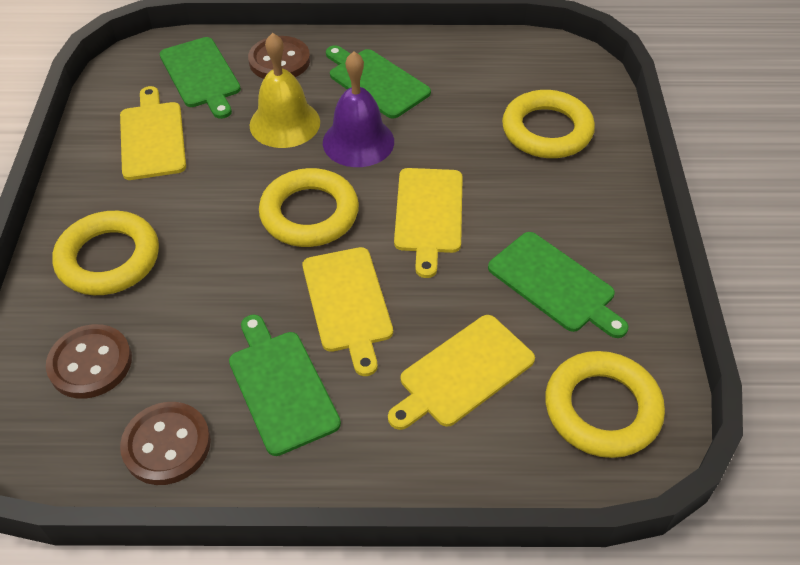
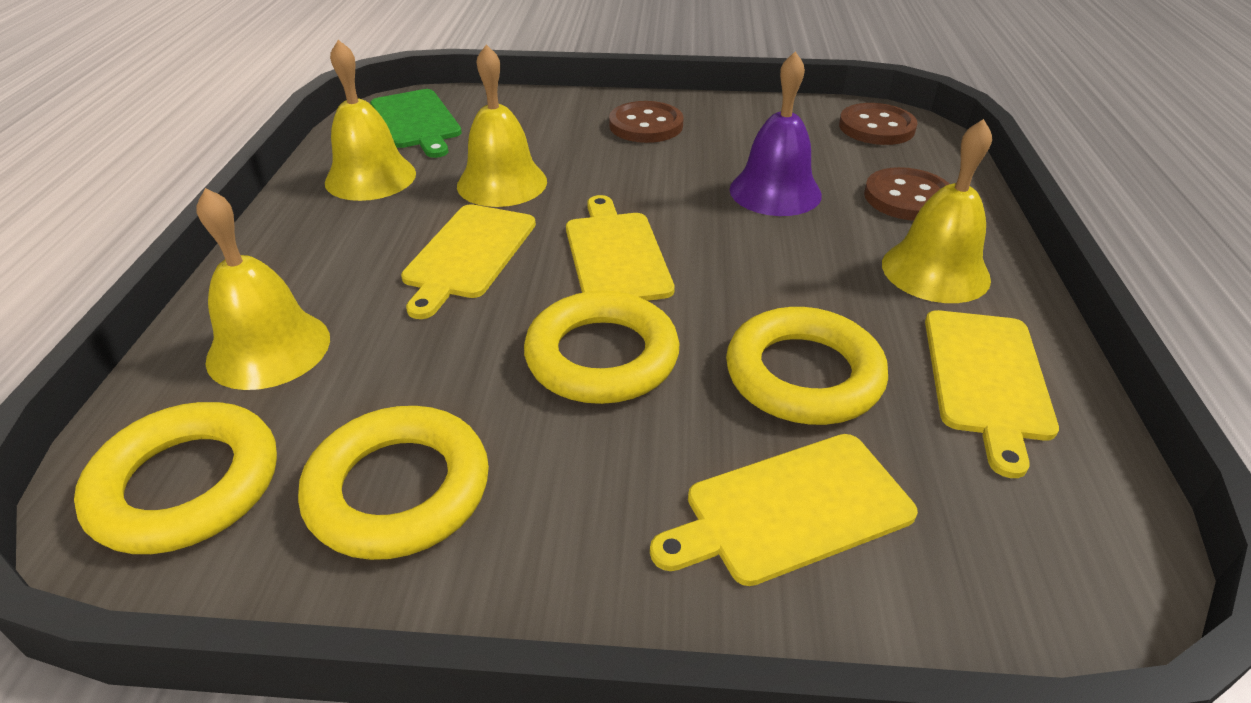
green cutting board: 4 -> 1
yellow bell: 1 -> 4

